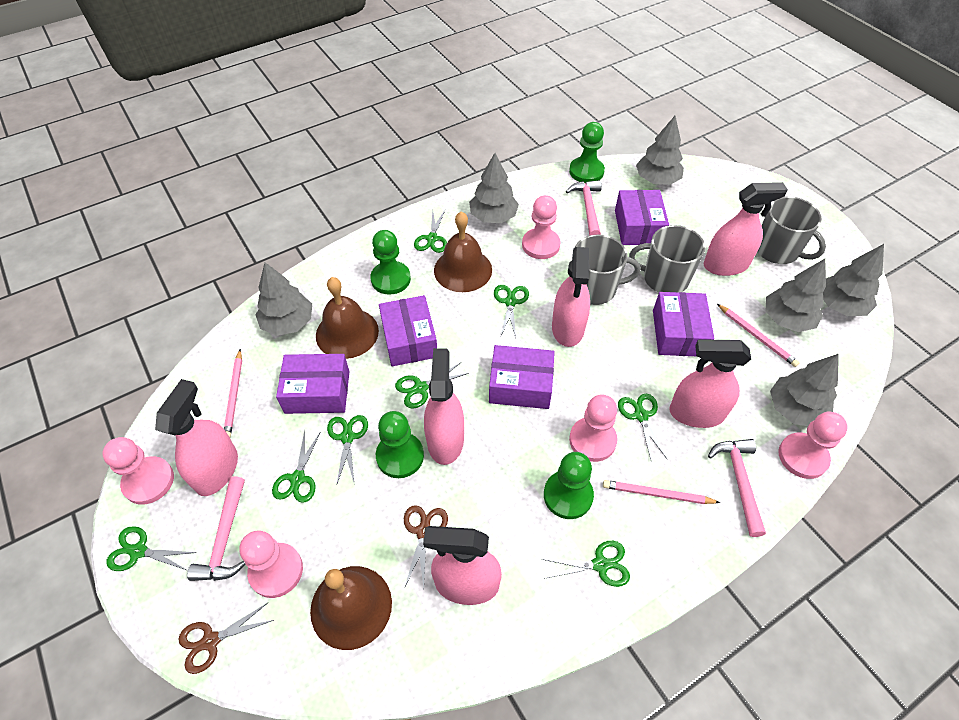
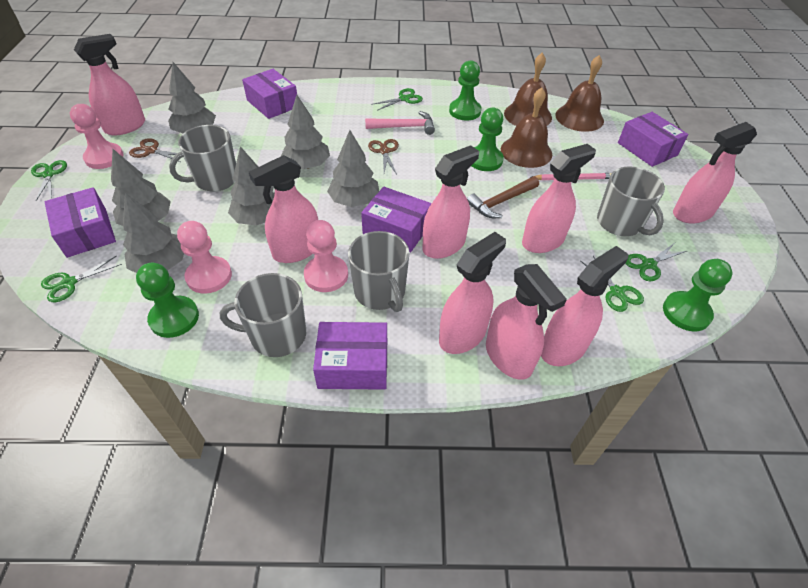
brown hammer: 0 -> 1
green scissors: 8 -> 5
grey mug: 3 -> 4
pink hammer: 3 -> 1
pink pawn: 5 -> 3
pink pencil: 3 -> 1
pink spray bottle: 6 -> 8

